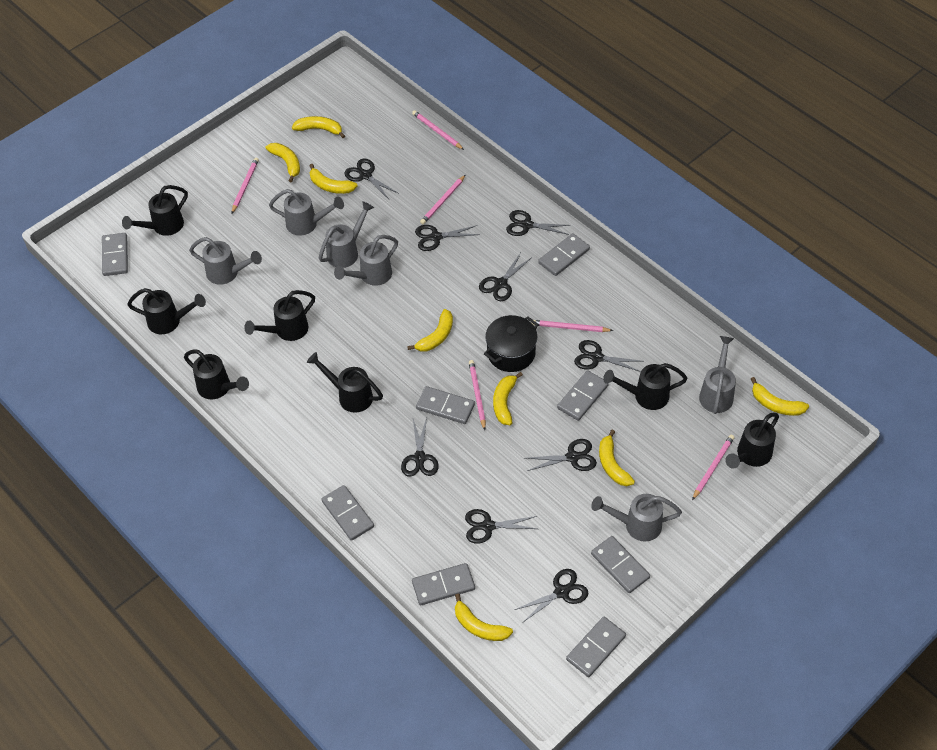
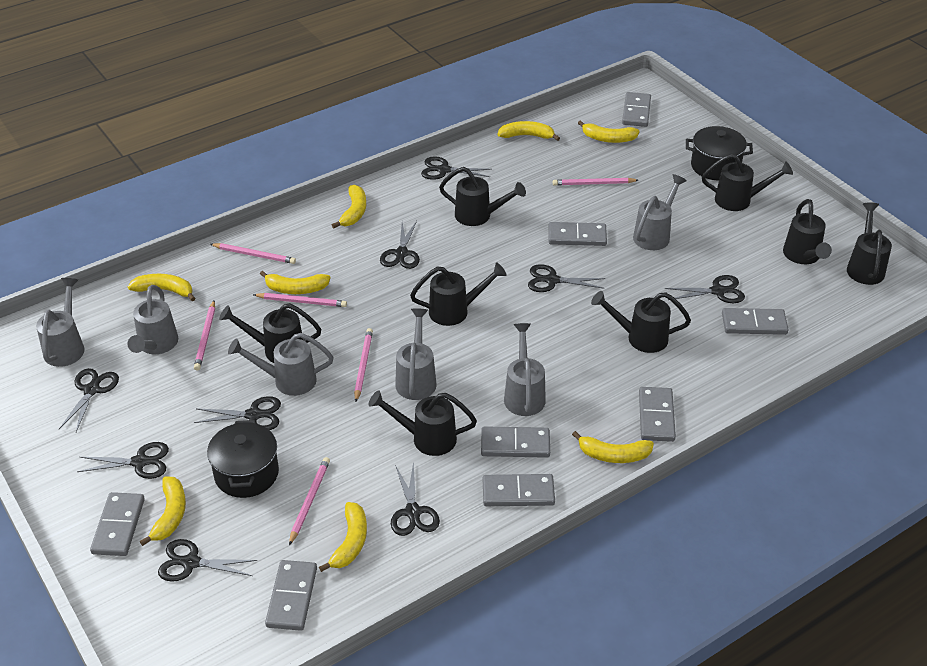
black pot: 1 -> 2
black watering can: 7 -> 8

